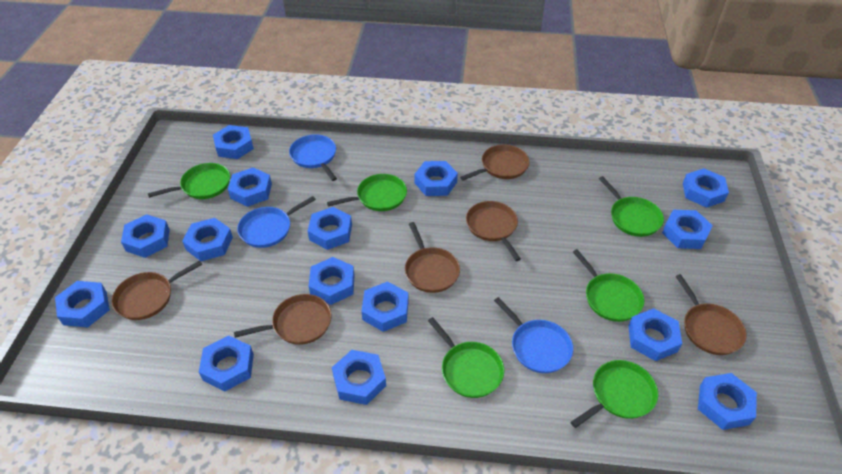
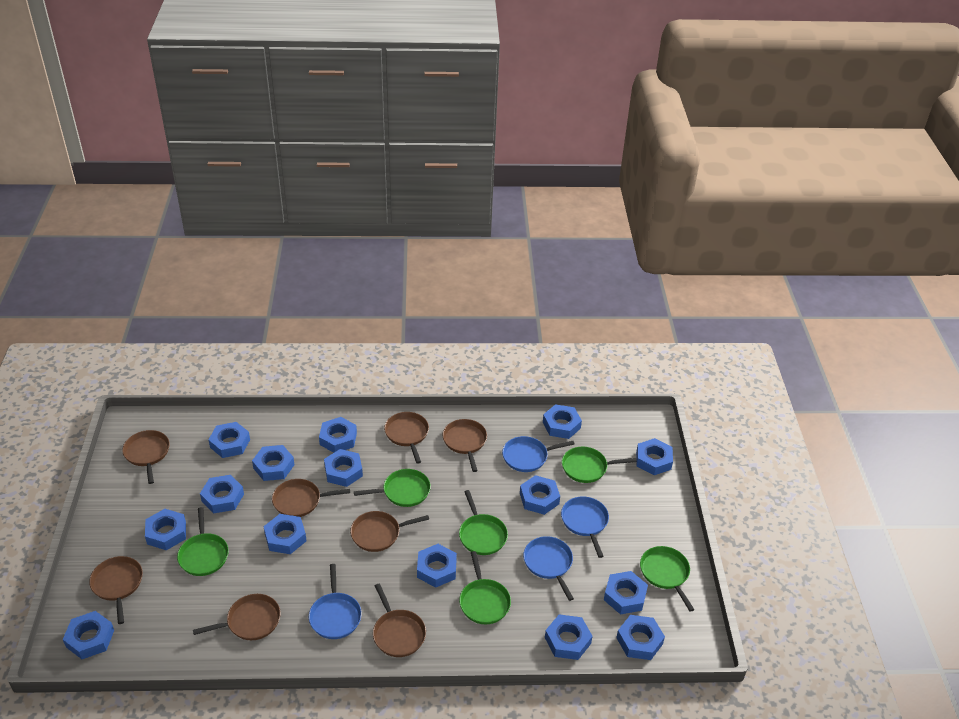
blue pan: 3 -> 4
brown pan: 6 -> 8

